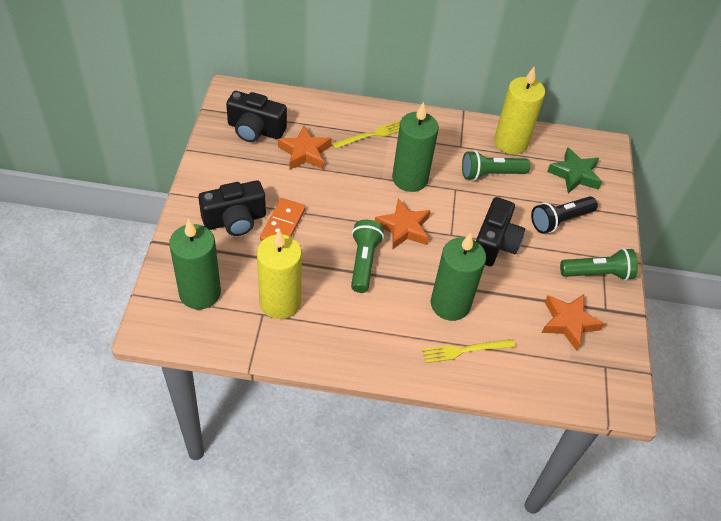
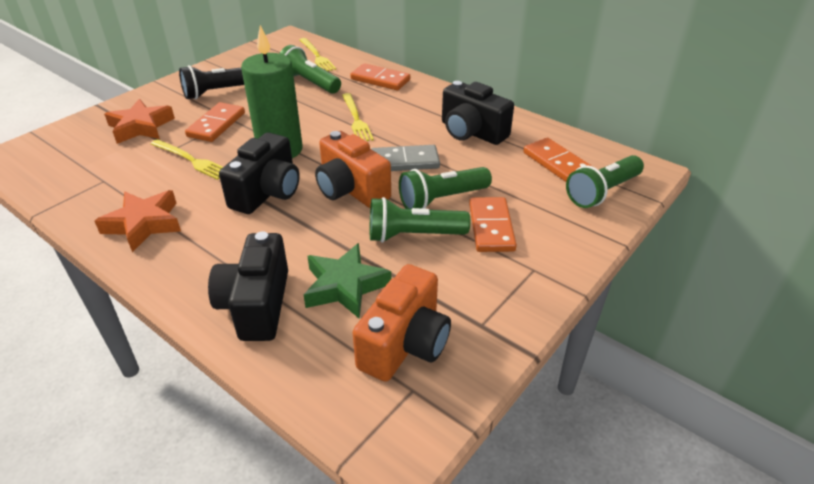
green candle: 3 -> 1
green flashlight: 3 -> 4
grey domino: 0 -> 1
orange camera: 0 -> 2
orange domino: 1 -> 4
orange star: 3 -> 2
yellow candle: 2 -> 0
yellow fork: 2 -> 3

